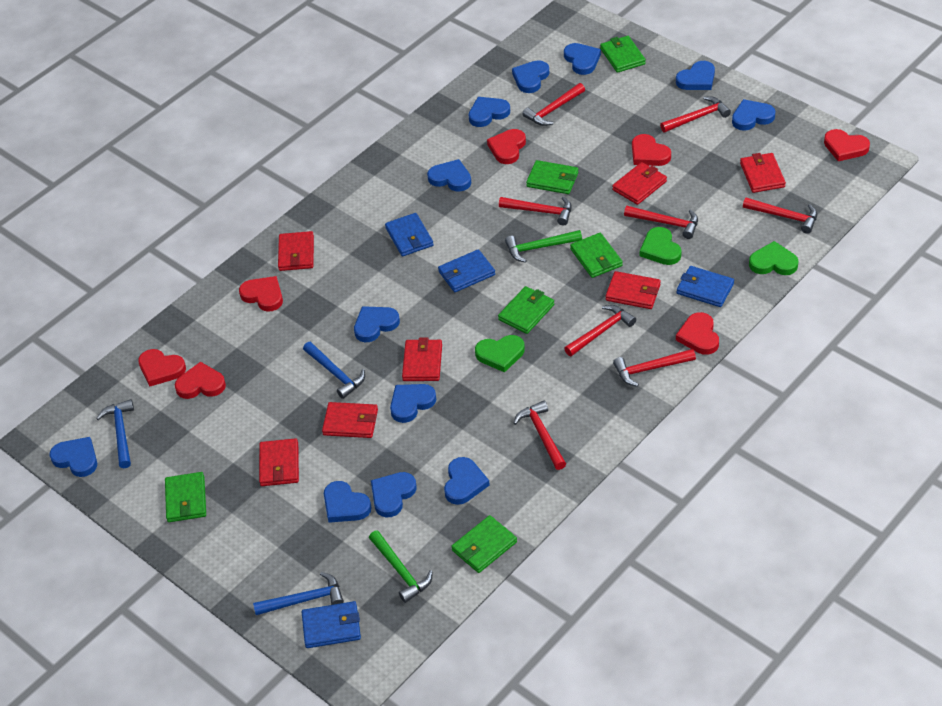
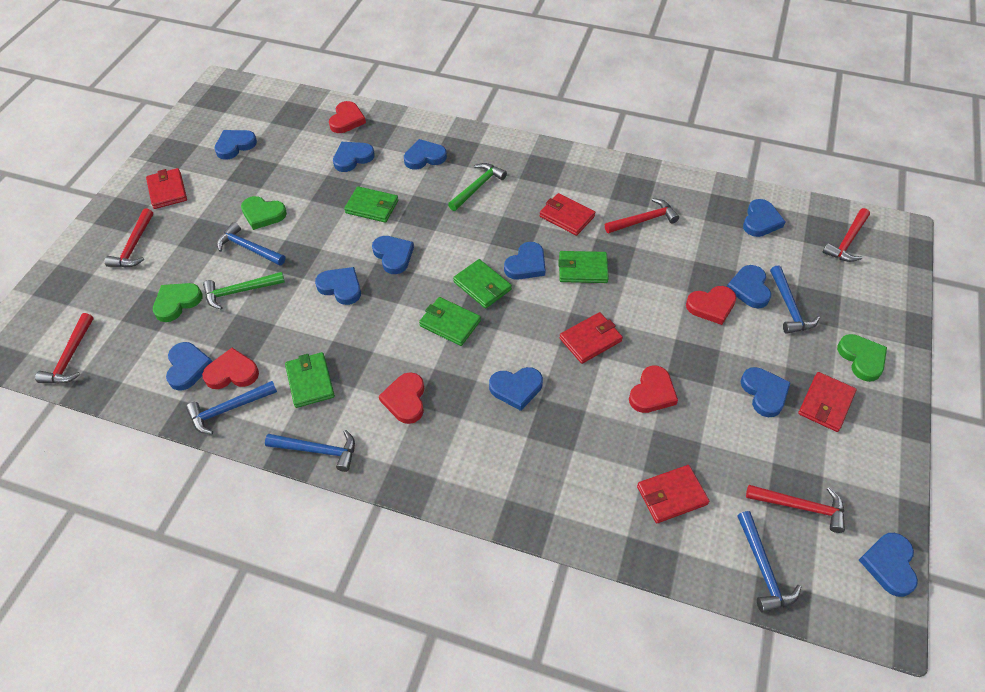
blue hammer: 3 -> 5
blue wallet: 4 -> 0
green wallet: 6 -> 5
red hammer: 8 -> 5
red heart: 7 -> 5
red wallet: 7 -> 5

